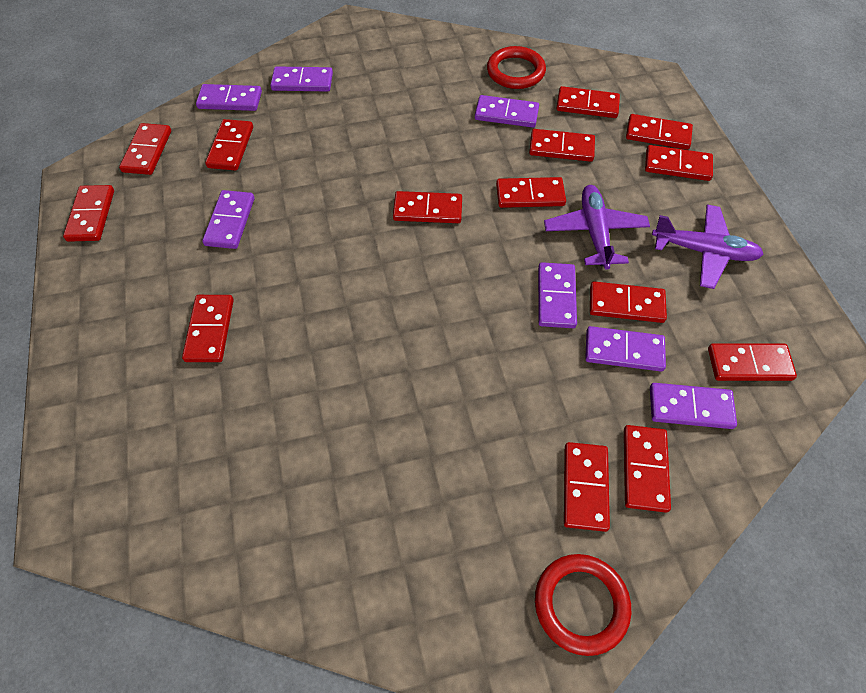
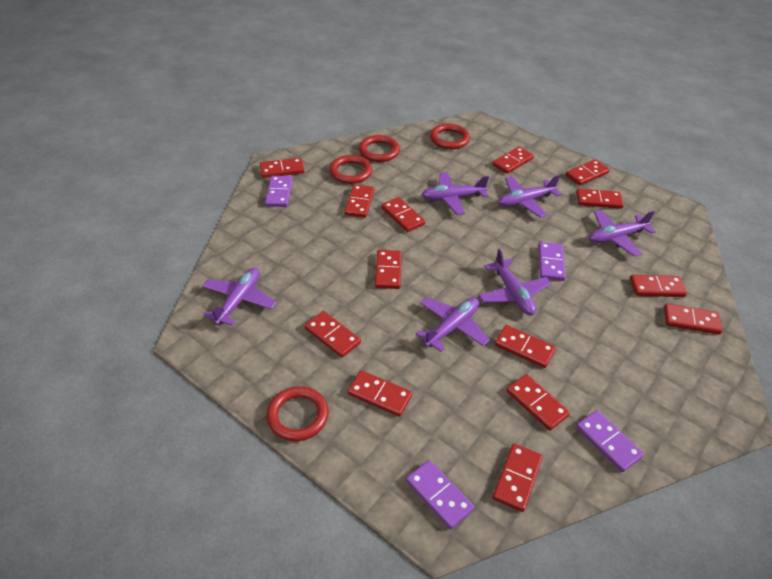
purple domino: 7 -> 4
purple plane: 2 -> 6
red ring: 2 -> 4

